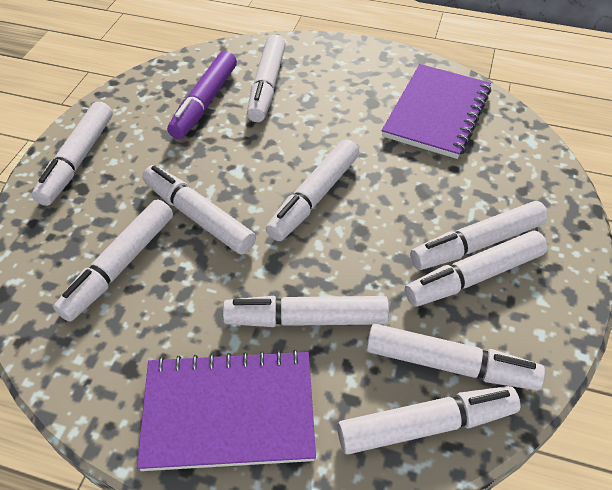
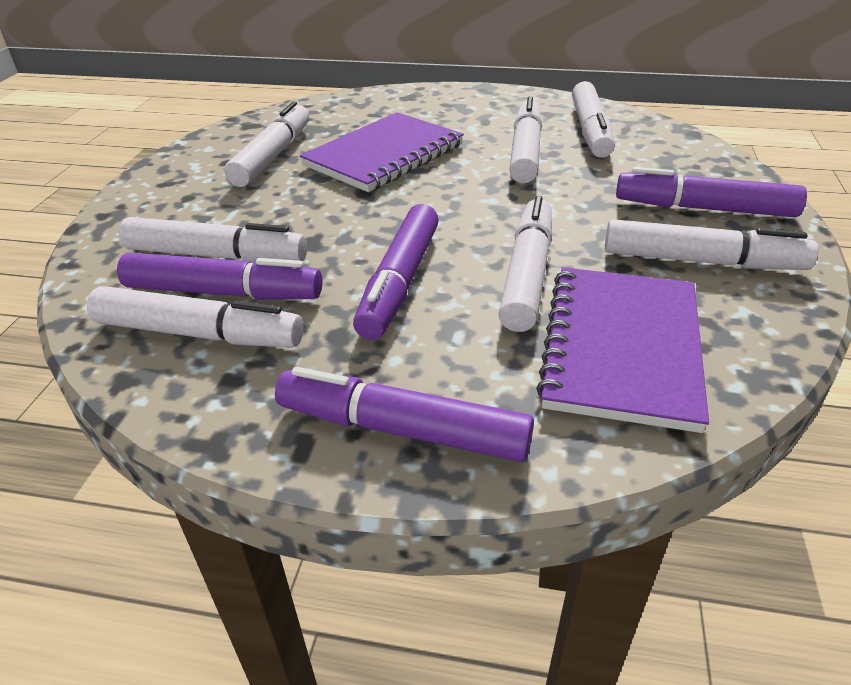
purple marker: 1 -> 4
white marker: 10 -> 7

